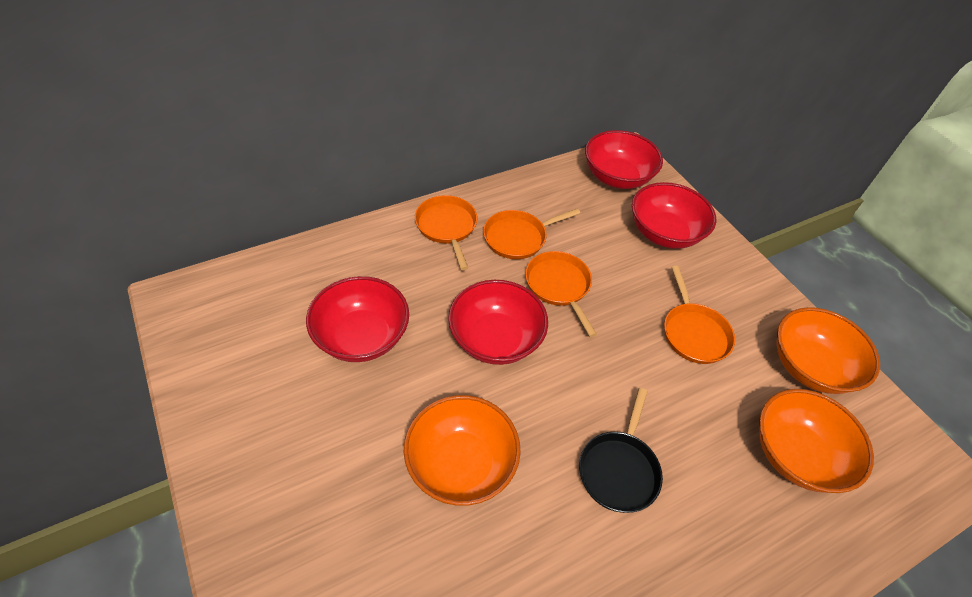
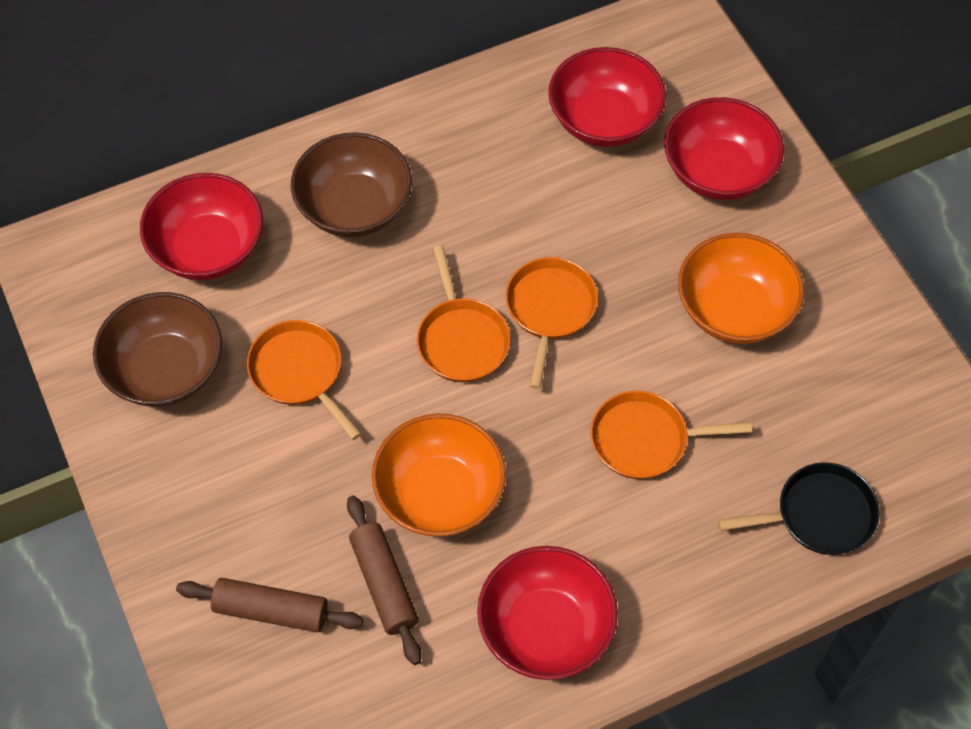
brown bowl: 0 -> 2
brown rolling pin: 0 -> 2
orange bowl: 3 -> 2

